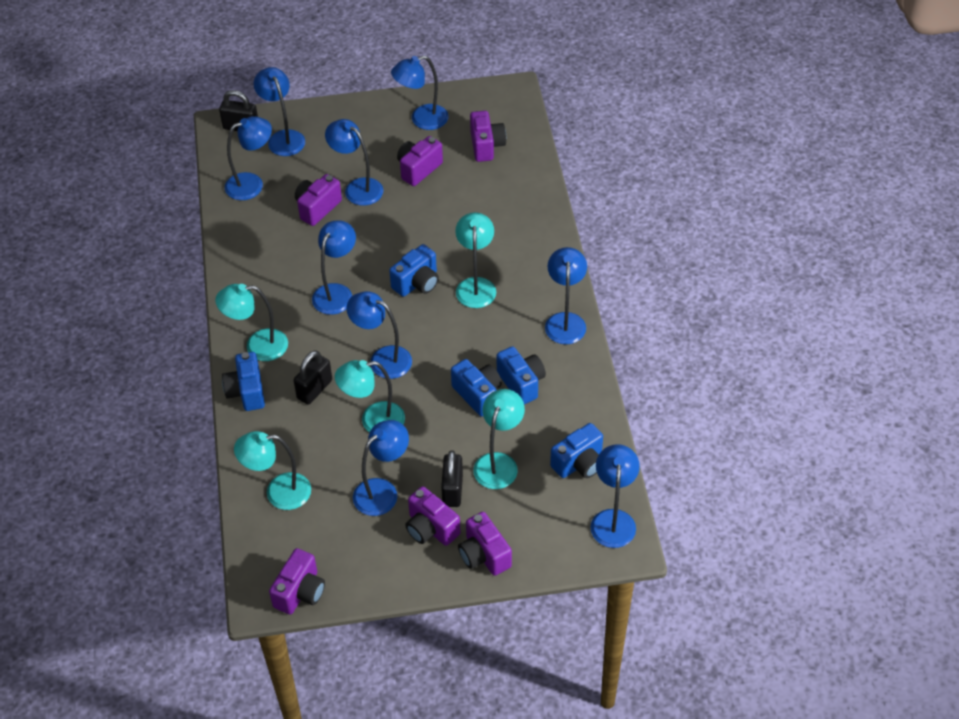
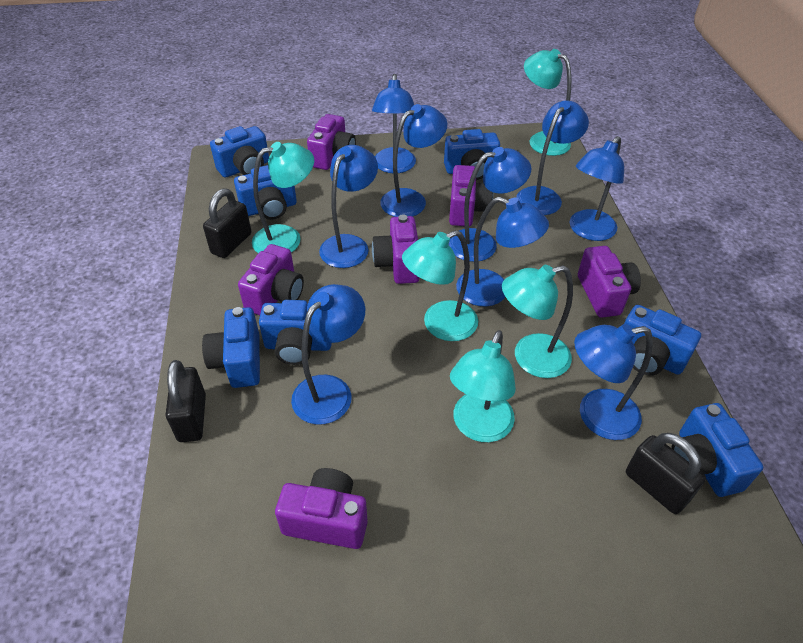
blue camera: 5 -> 7

